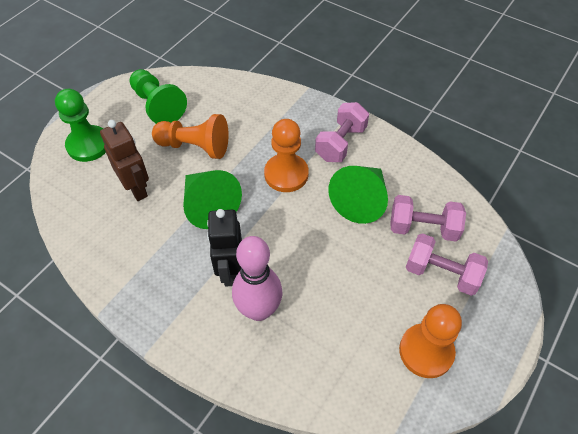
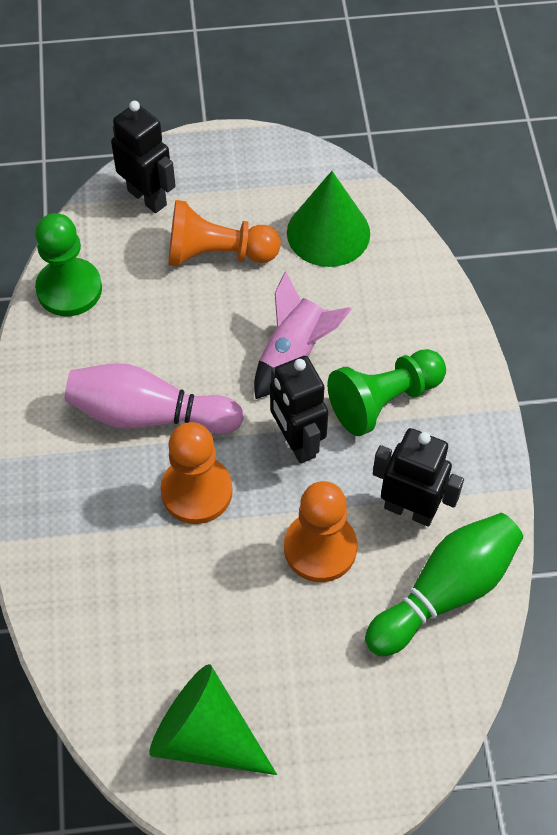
black robot: 1 -> 3
brown robot: 1 -> 0
green bowling pin: 0 -> 1
pink dumbbell: 3 -> 0
pink rocket: 0 -> 1

